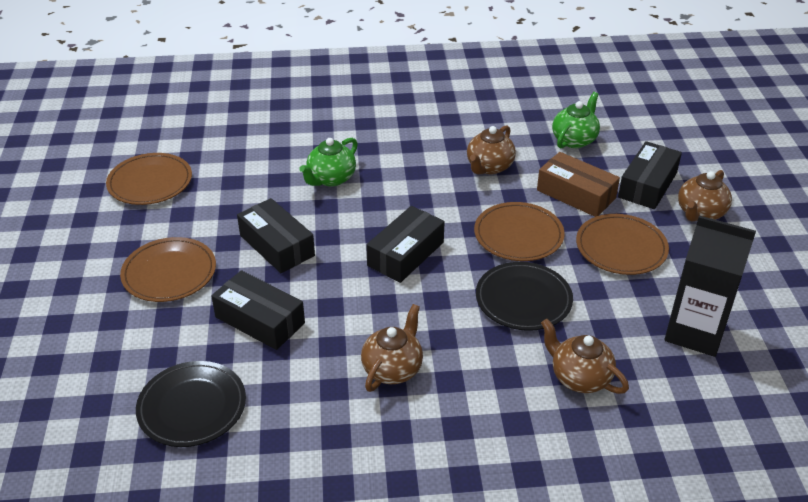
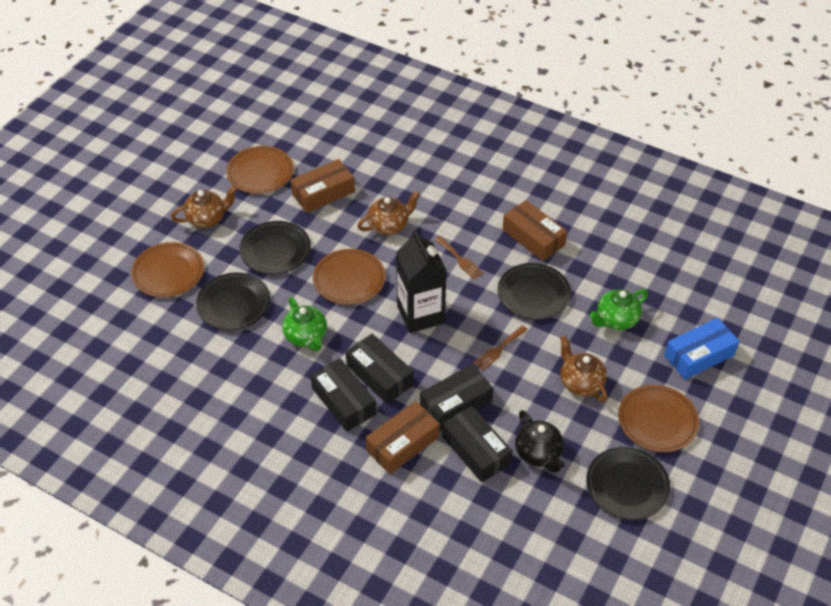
black plate: 2 -> 4
black teapot: 0 -> 1
blue box: 0 -> 1
brown box: 1 -> 3
brown fork: 0 -> 2
brown teapot: 4 -> 3

